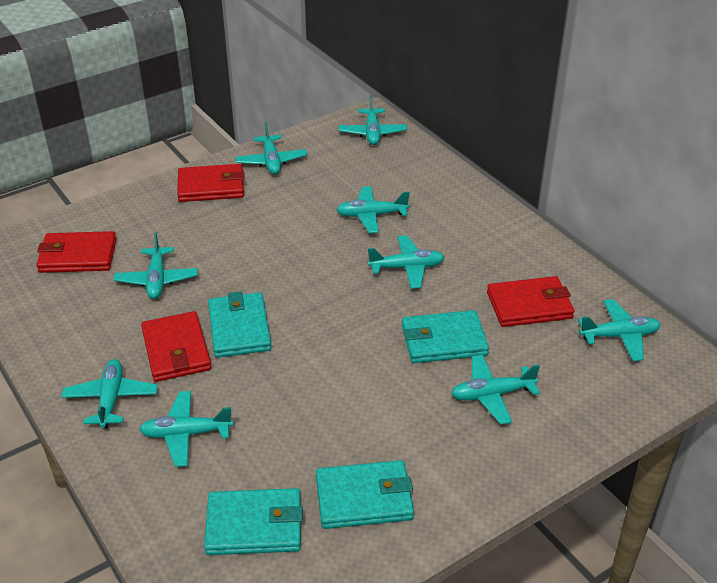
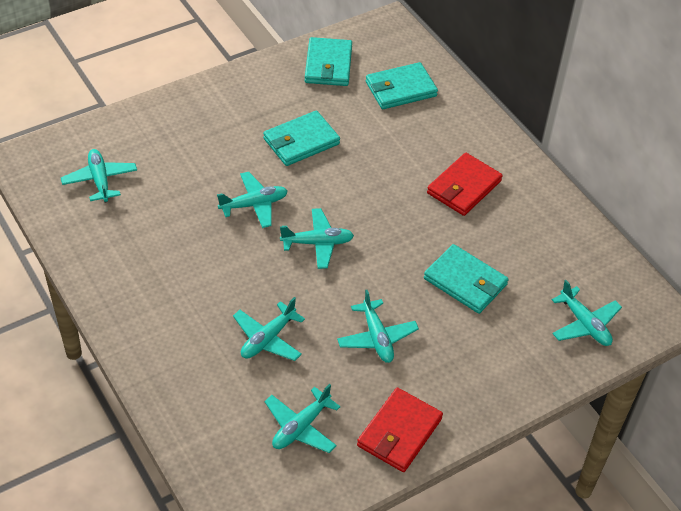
red wallet: 4 -> 2
turquoise plane: 9 -> 7

